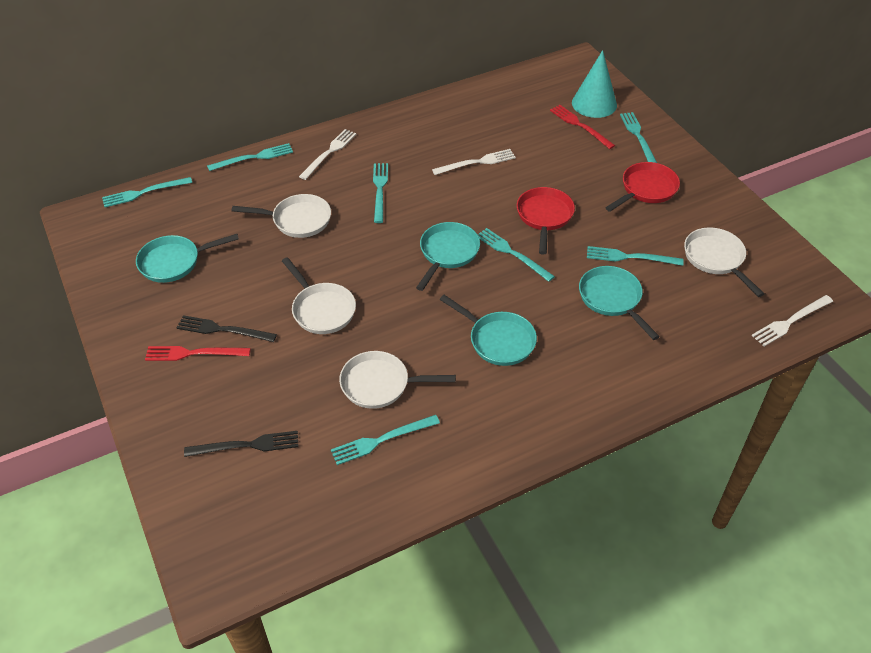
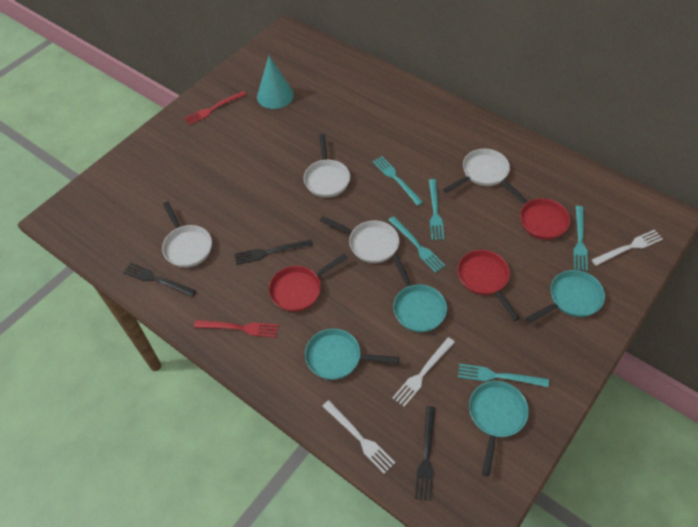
black fork: 2 -> 3
red pan: 2 -> 3
turquoise fork: 7 -> 5

